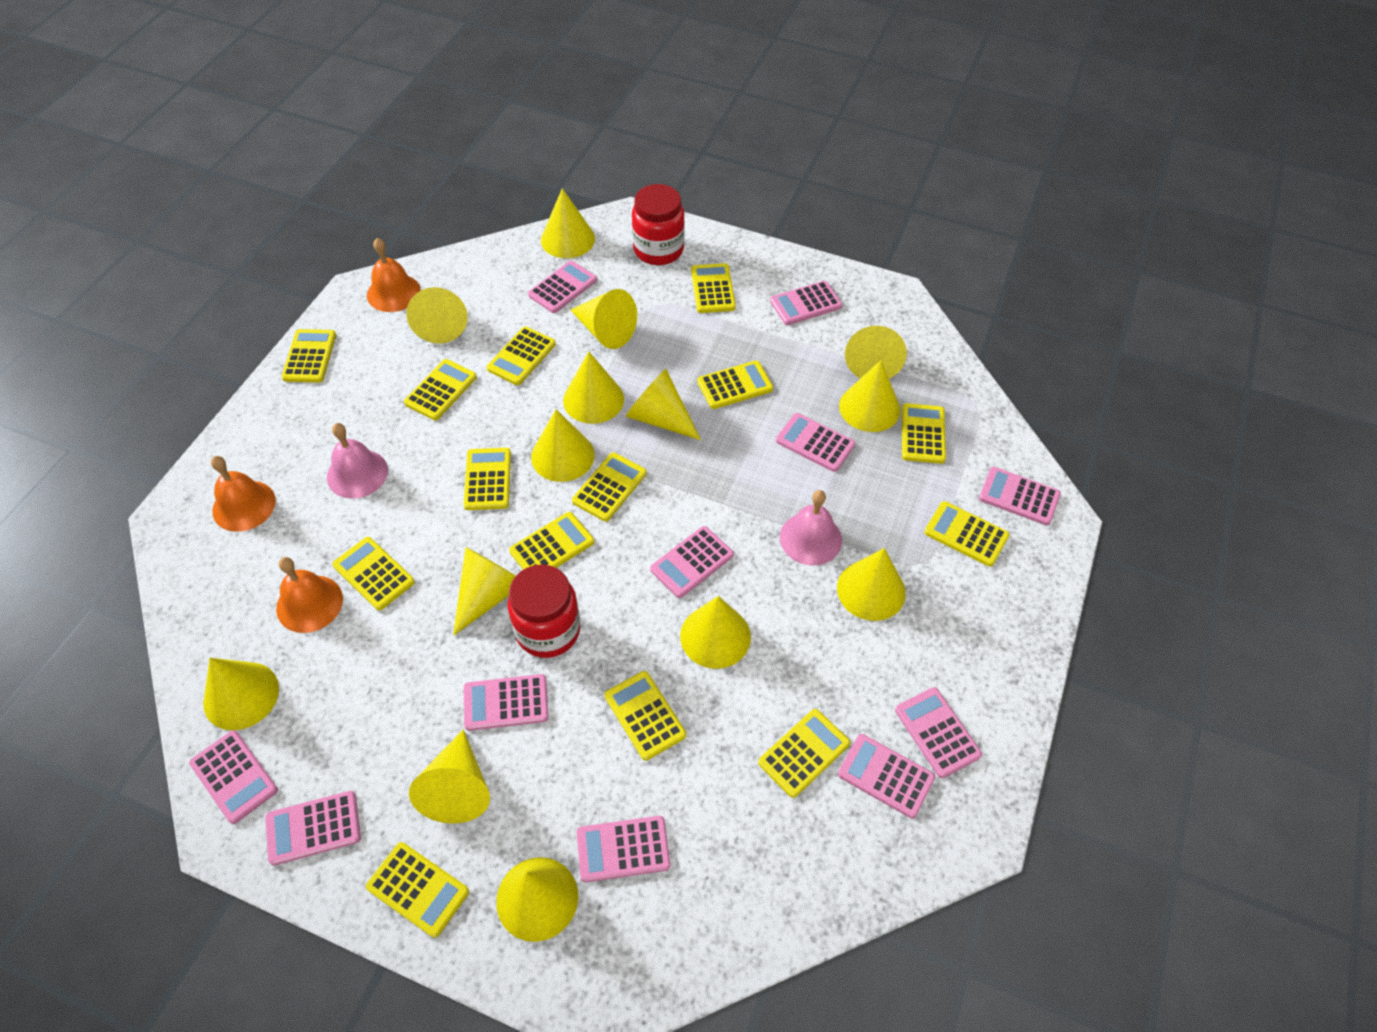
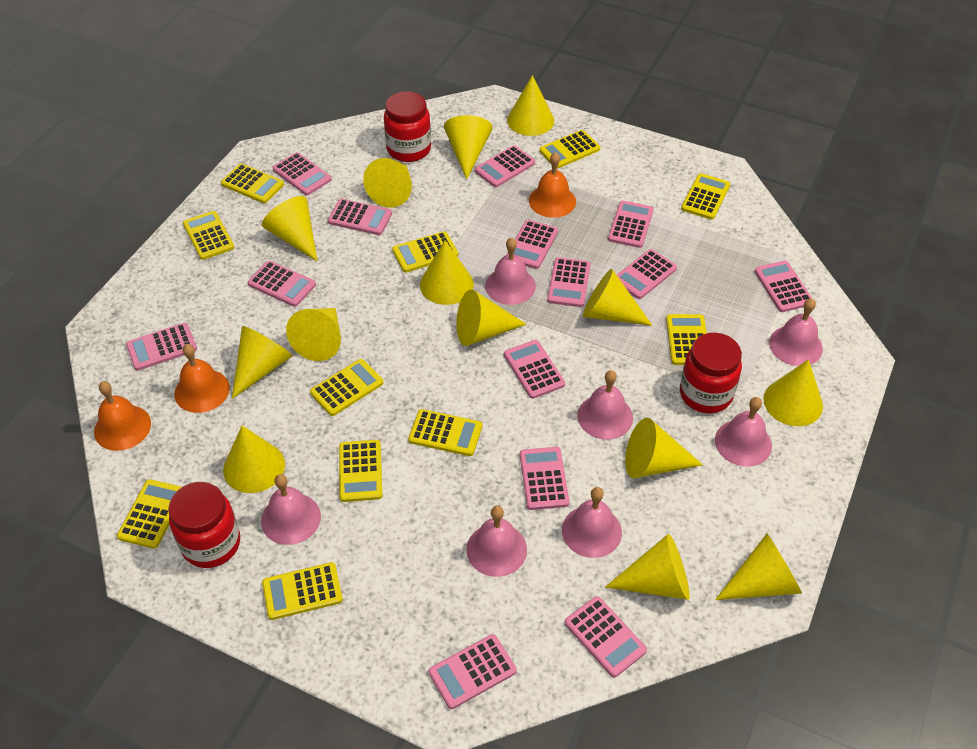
pink bell: 2 -> 7
pink calculator: 11 -> 14
red jar: 2 -> 3
yellow calculator: 14 -> 11

